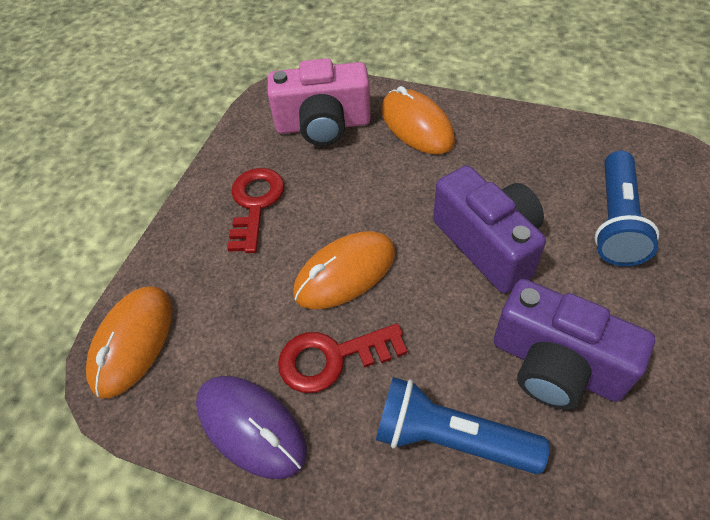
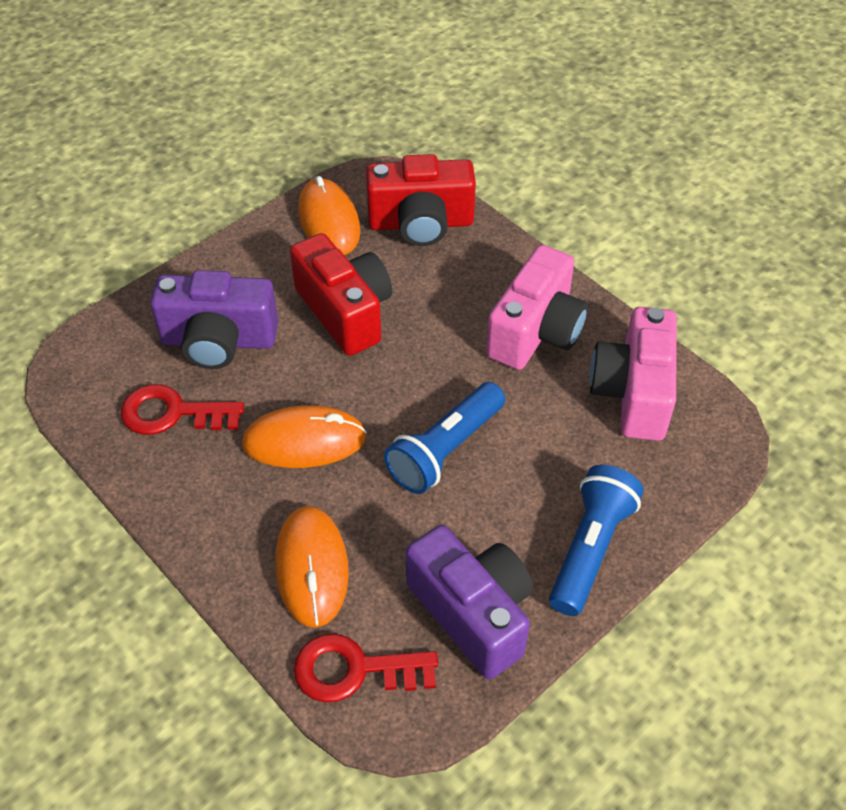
pink camera: 1 -> 2
purple mouse: 1 -> 0
red camera: 0 -> 2

